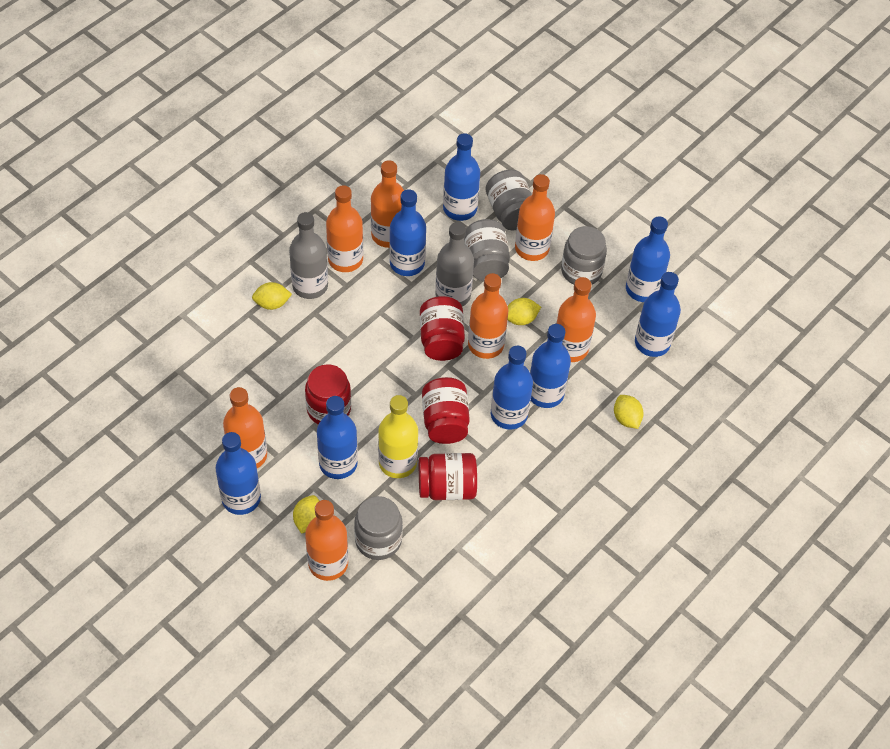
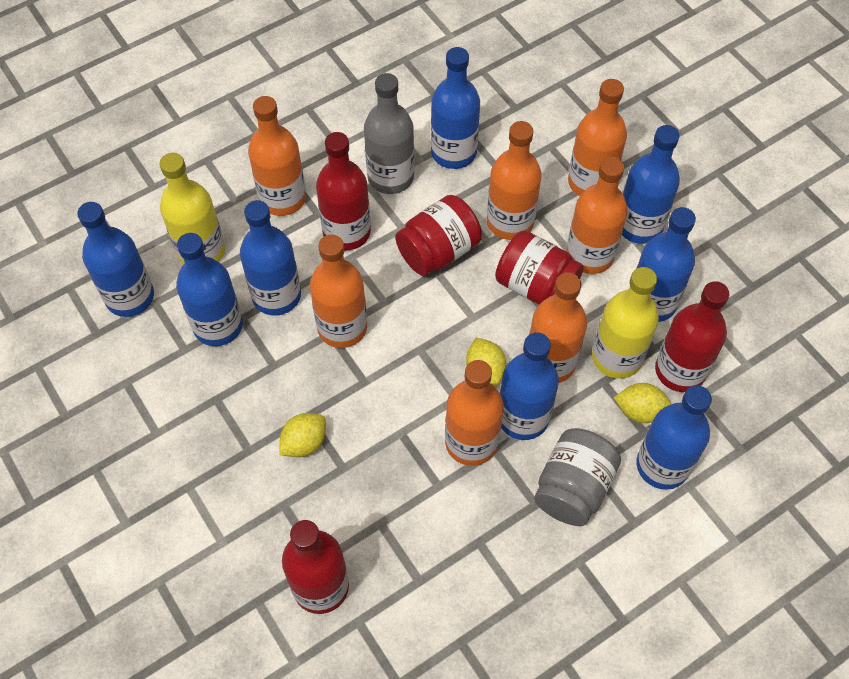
grey bottle: 2 -> 1
grey jar: 4 -> 1
red bottle: 0 -> 3
red jar: 4 -> 2
yellow bottle: 1 -> 2
yellow lemon: 4 -> 3

